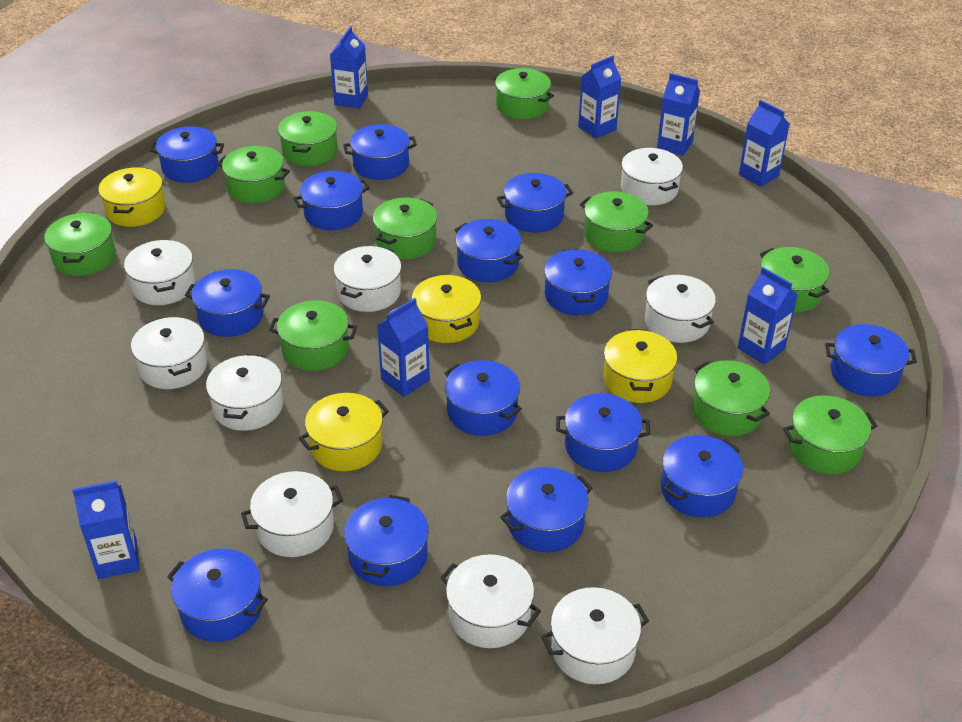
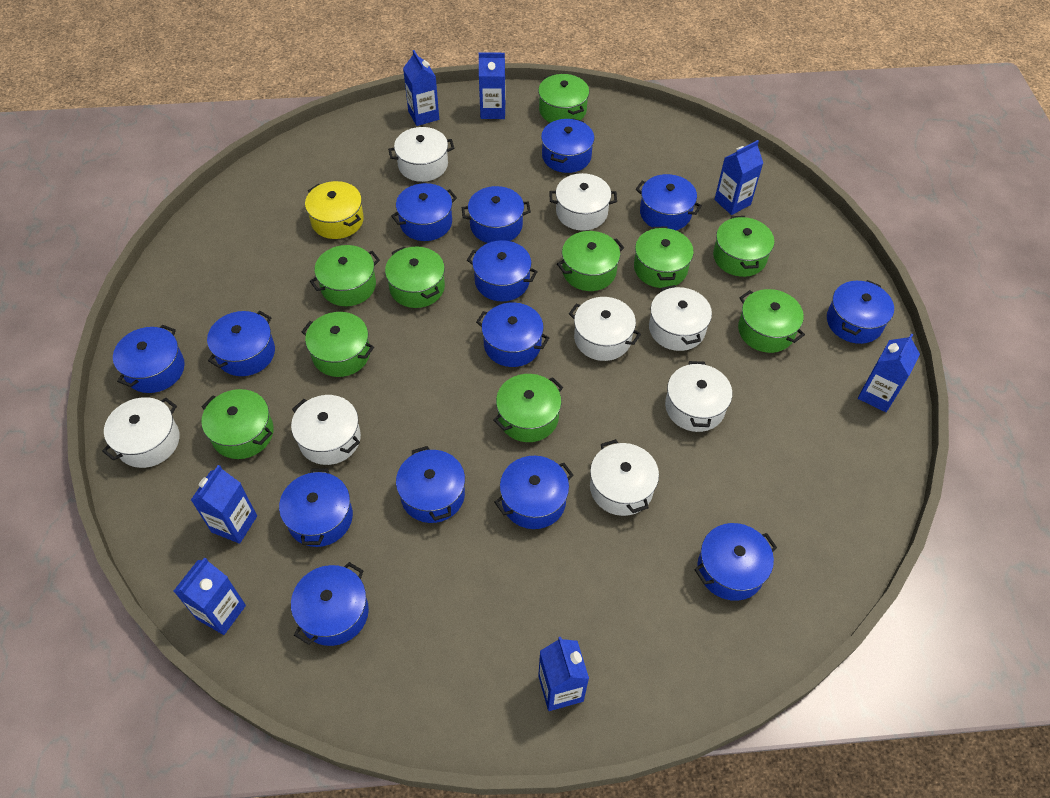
white pot: 9 -> 8
yellow pot: 4 -> 1

